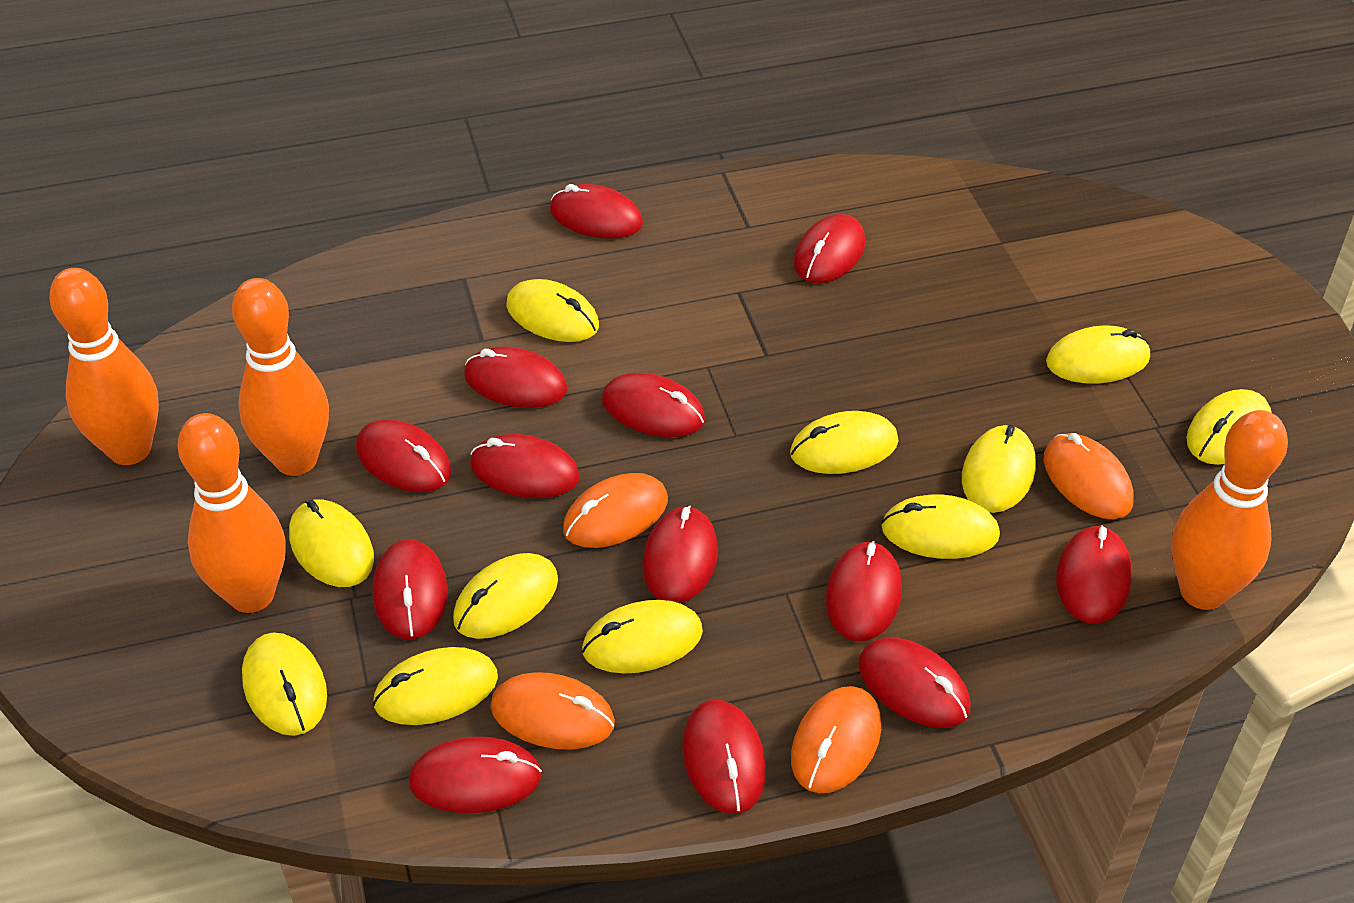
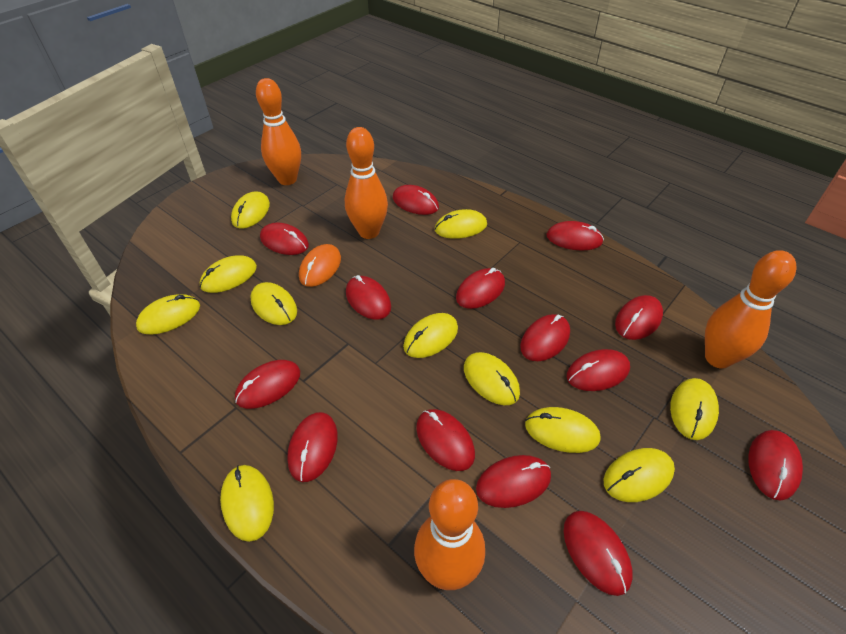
orange mouse: 4 -> 1
red mouse: 13 -> 14

